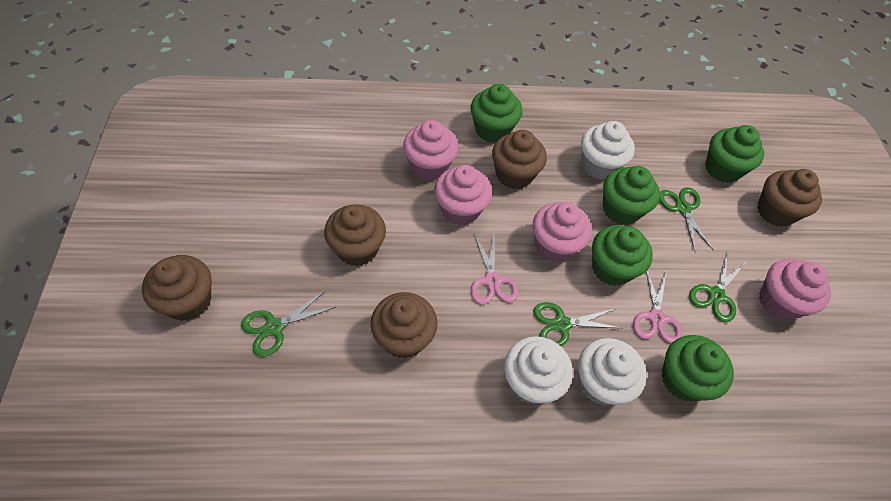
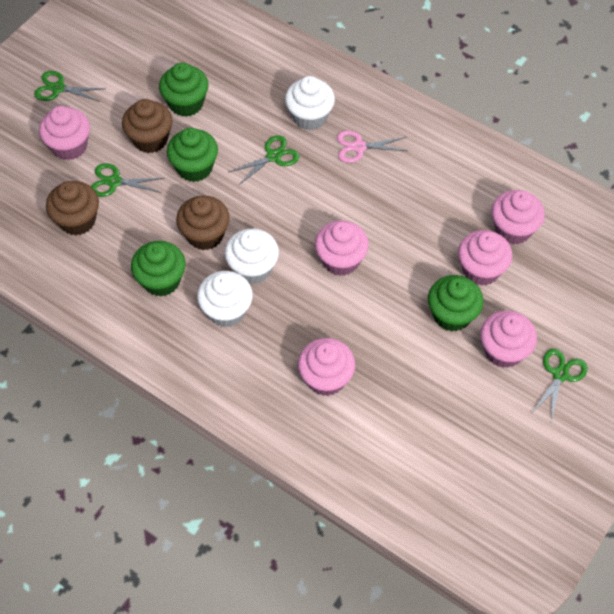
brown cupcake: 5 -> 3
green cupcake: 5 -> 4
pink cupcake: 4 -> 6
pink scissors: 2 -> 1

